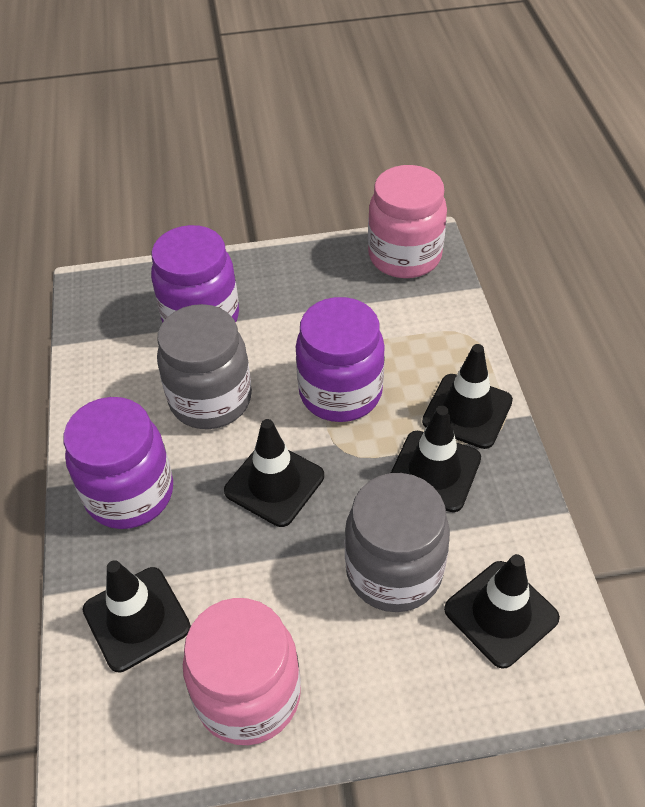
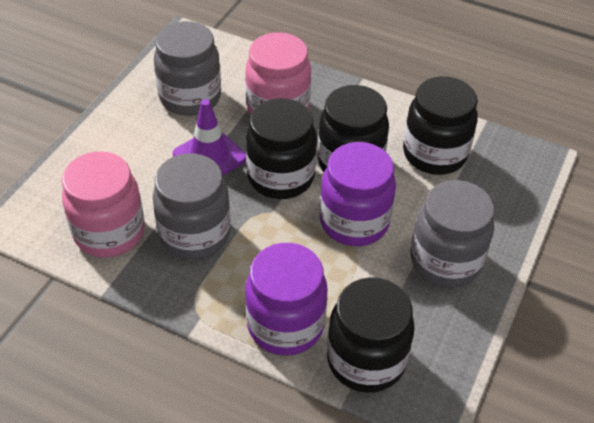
black jar: 0 -> 4
black traffic cone: 5 -> 0
grey jar: 2 -> 3
purple jar: 3 -> 2
purple traffic cone: 0 -> 1

